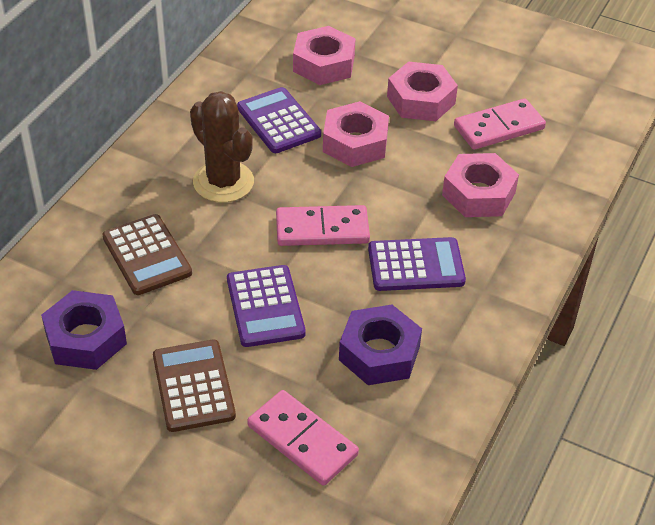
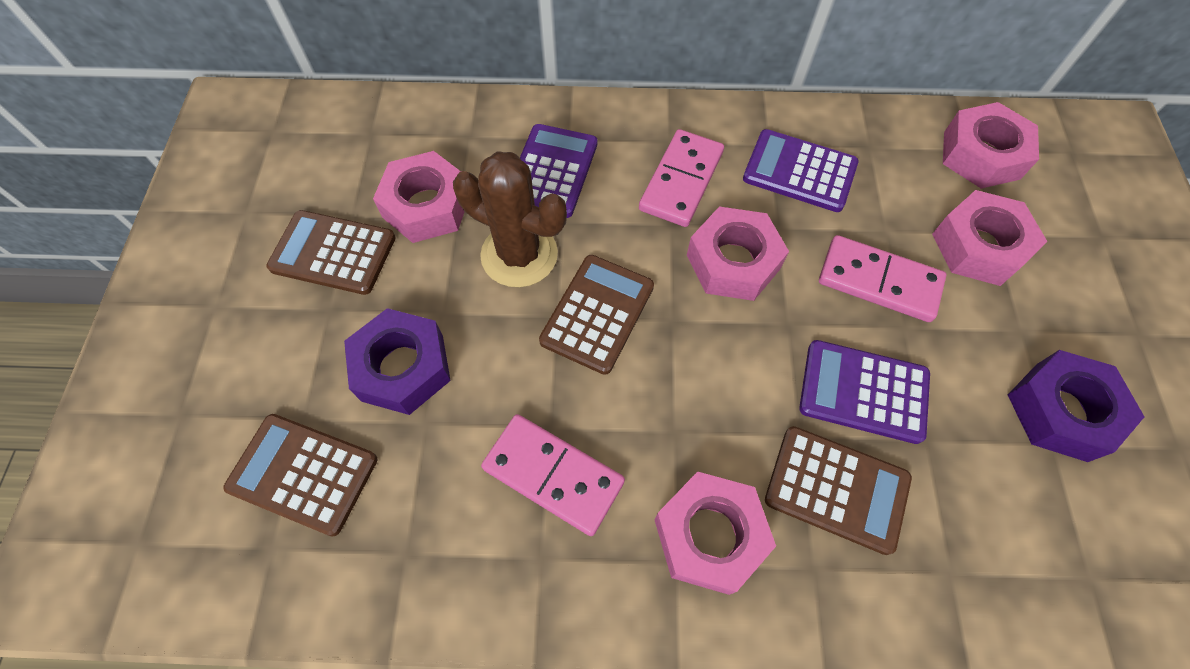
brown calculator: 2 -> 4
pink nut: 4 -> 5

